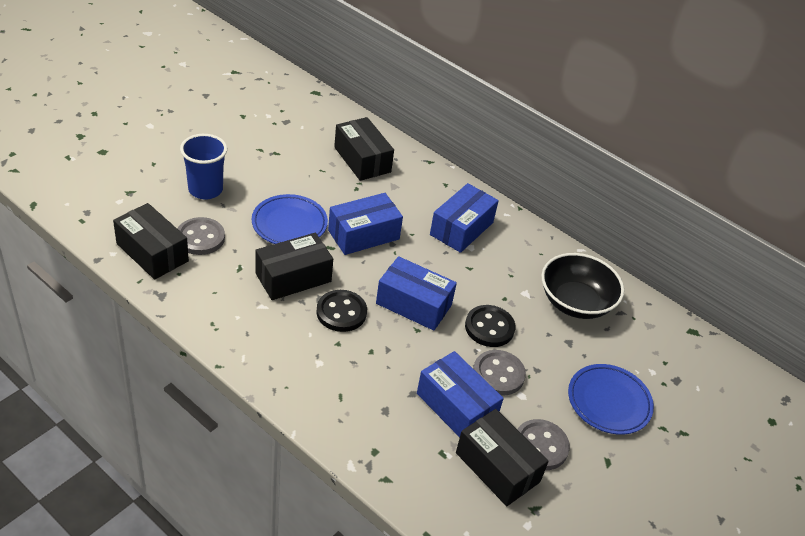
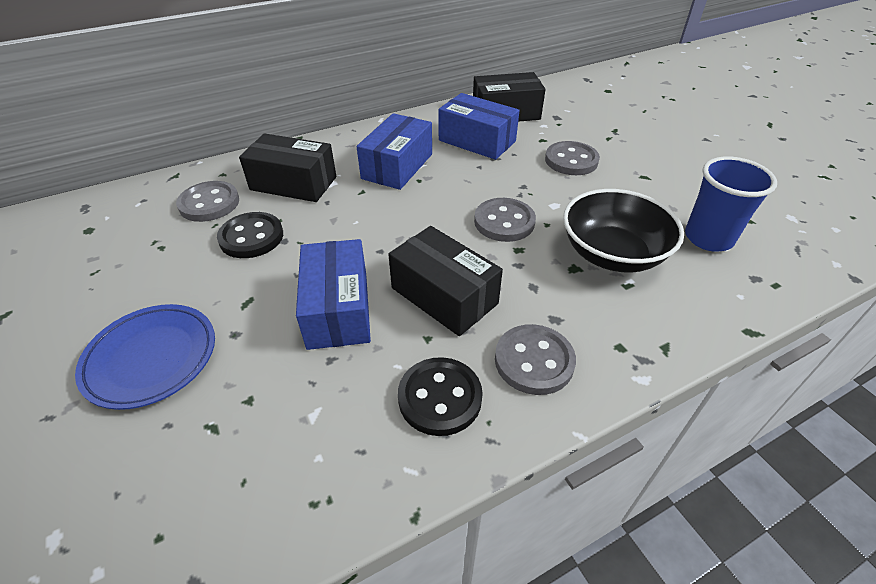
black box: 4 -> 3
blue box: 4 -> 3
blue plate: 2 -> 1
grey button: 3 -> 4

